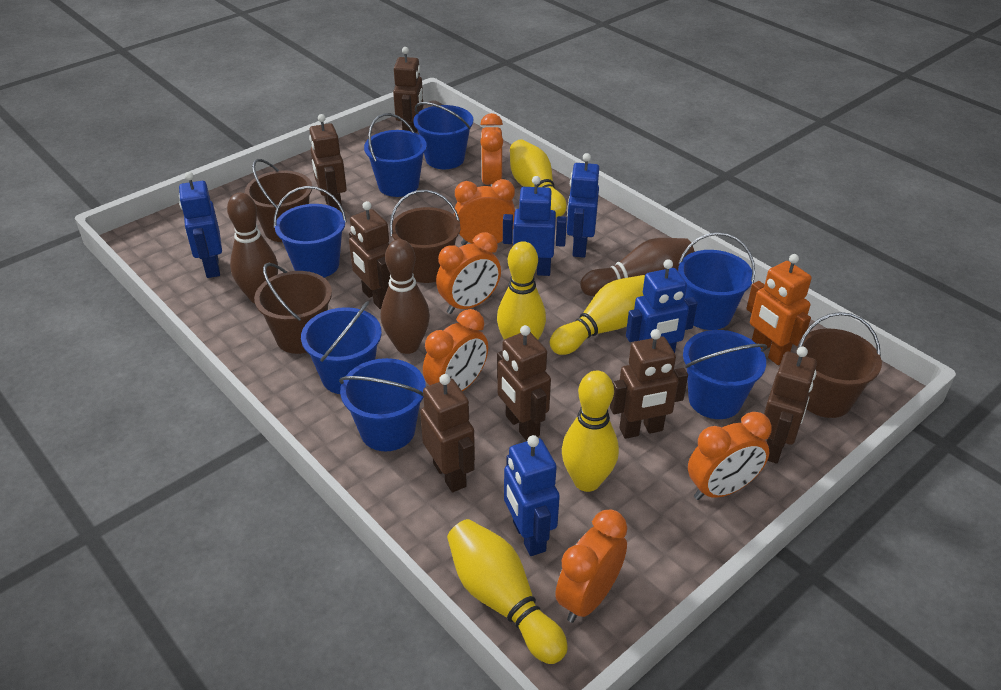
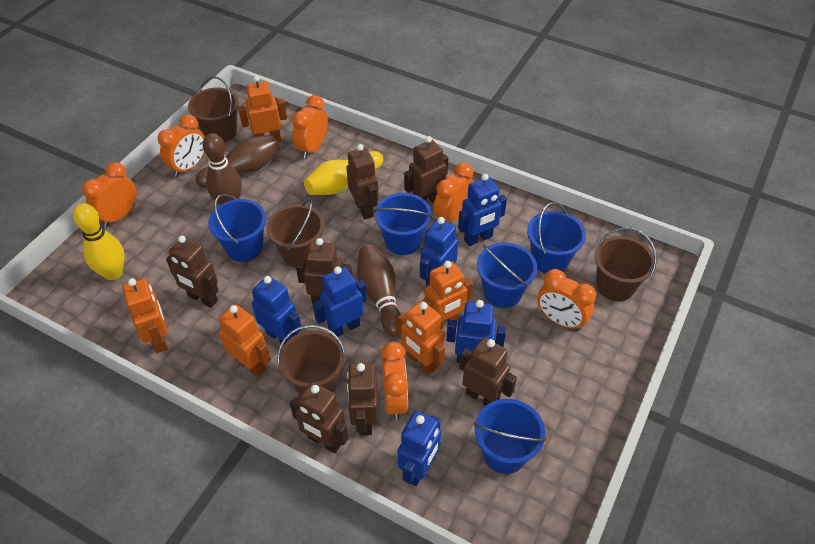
blue bucket: 7 -> 5
blue robot: 5 -> 6
orange robot: 1 -> 5
yellow bowling pin: 5 -> 2

